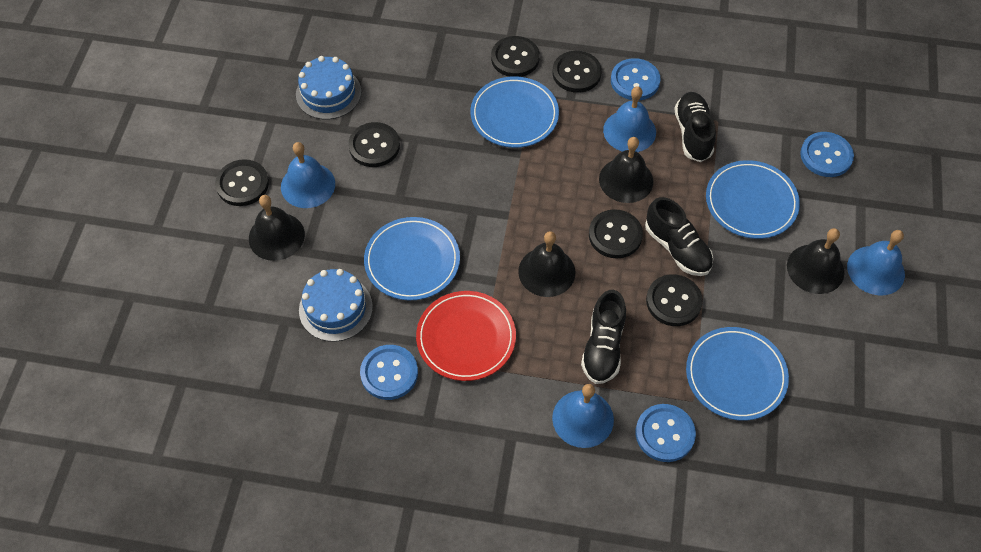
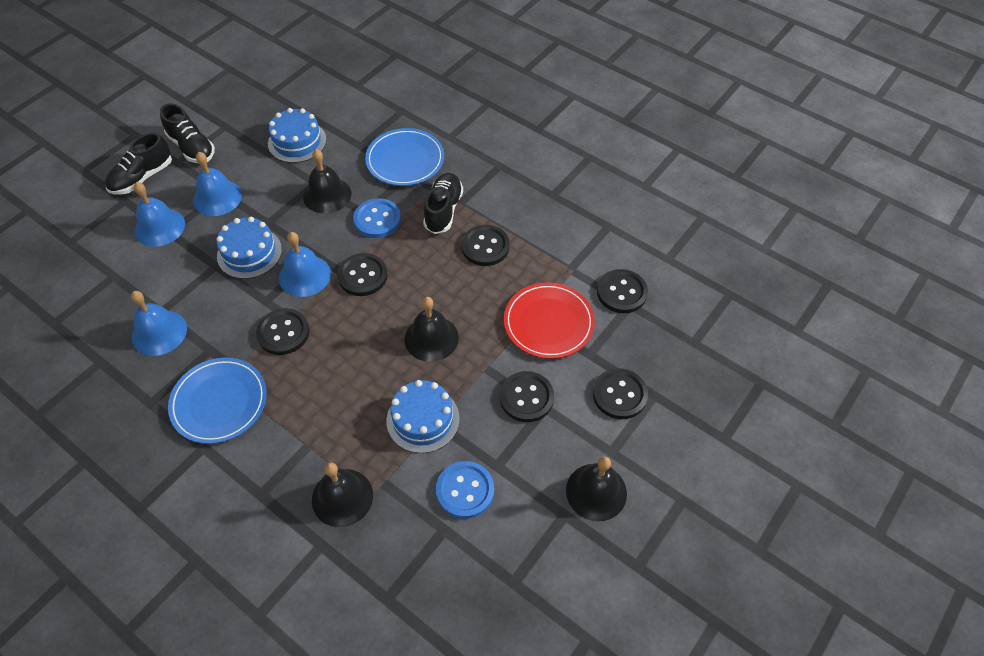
blue button: 4 -> 2
blue cake: 2 -> 3
blue plate: 4 -> 2

